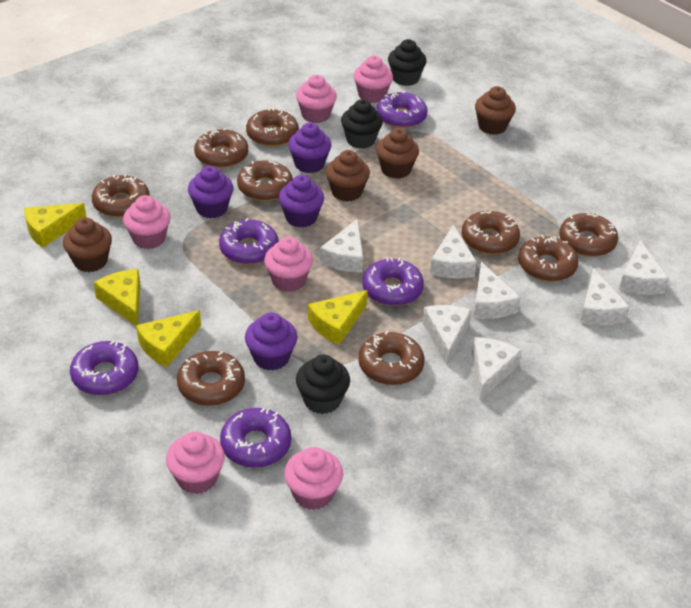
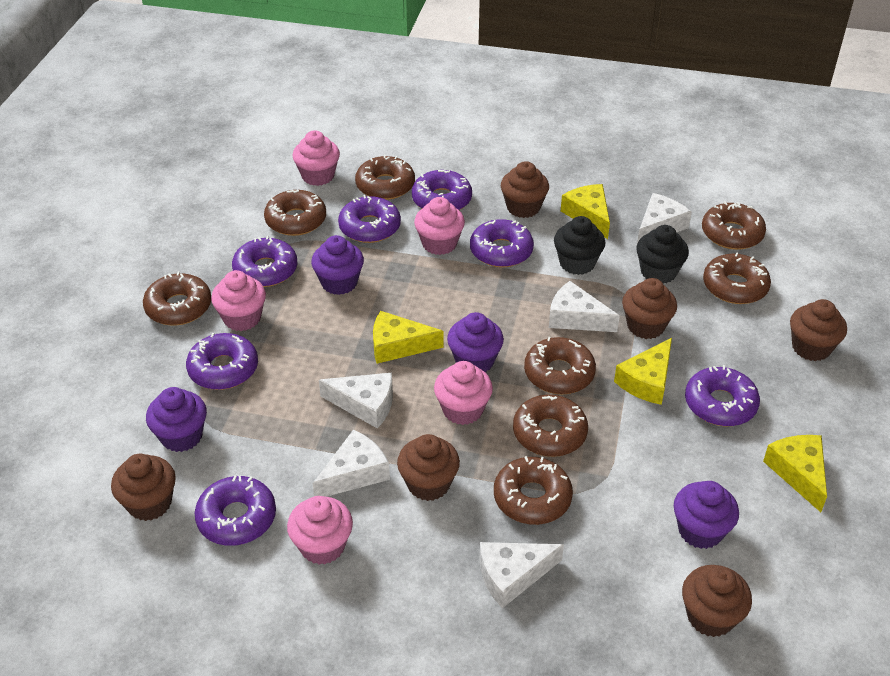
black cupcake: 3 -> 2
brown cupcake: 4 -> 6
brown donut: 9 -> 8
pink cupcake: 6 -> 5
purple donut: 5 -> 7
white cheese: 7 -> 5

